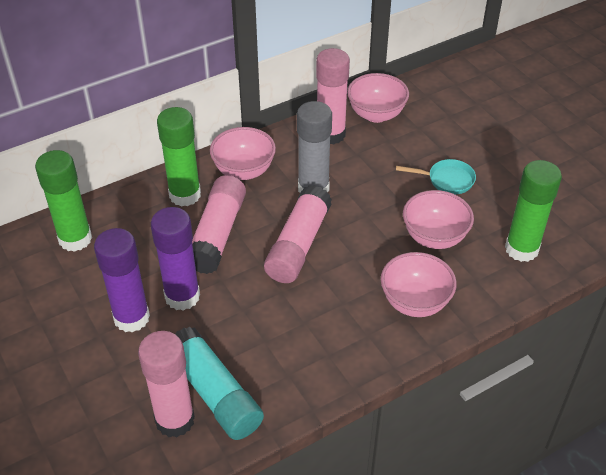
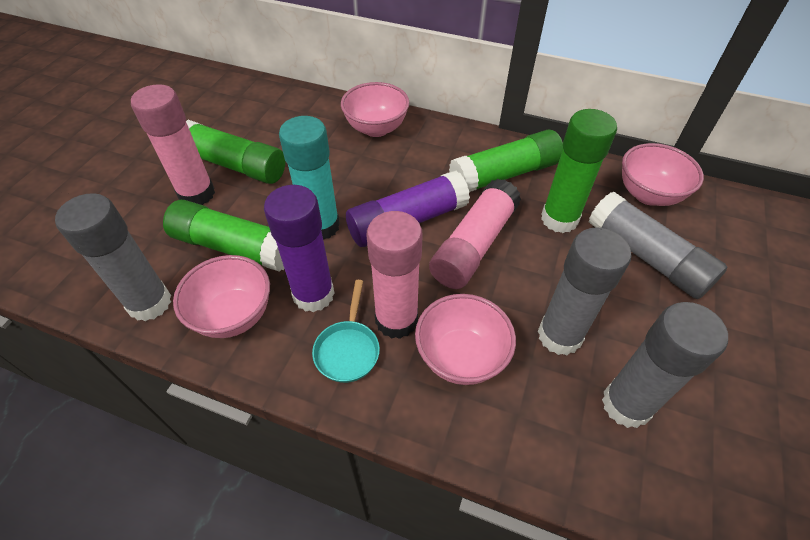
green glue stick: 3 -> 4
grey glue stick: 1 -> 4
pink glue stick: 4 -> 3

